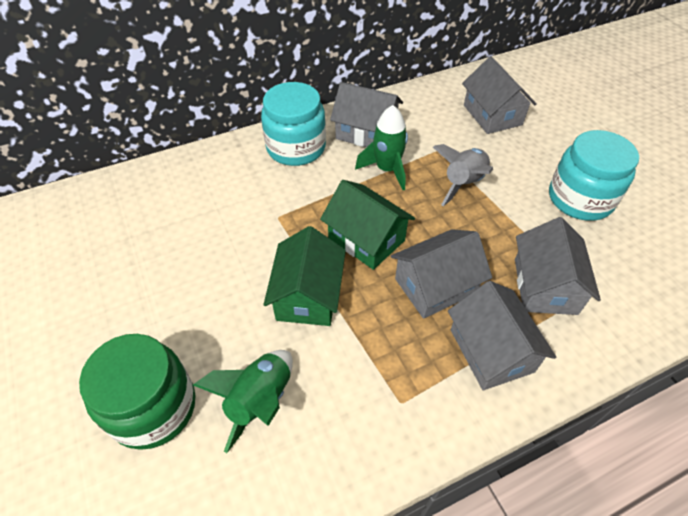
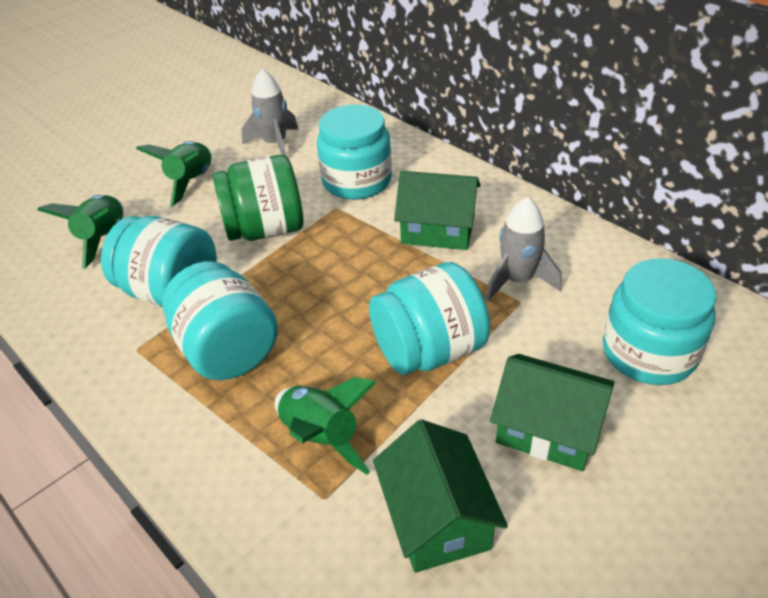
green house: 2 -> 3
green rocket: 2 -> 3
grey house: 5 -> 0
grey rocket: 1 -> 2
turquoise jar: 2 -> 5

